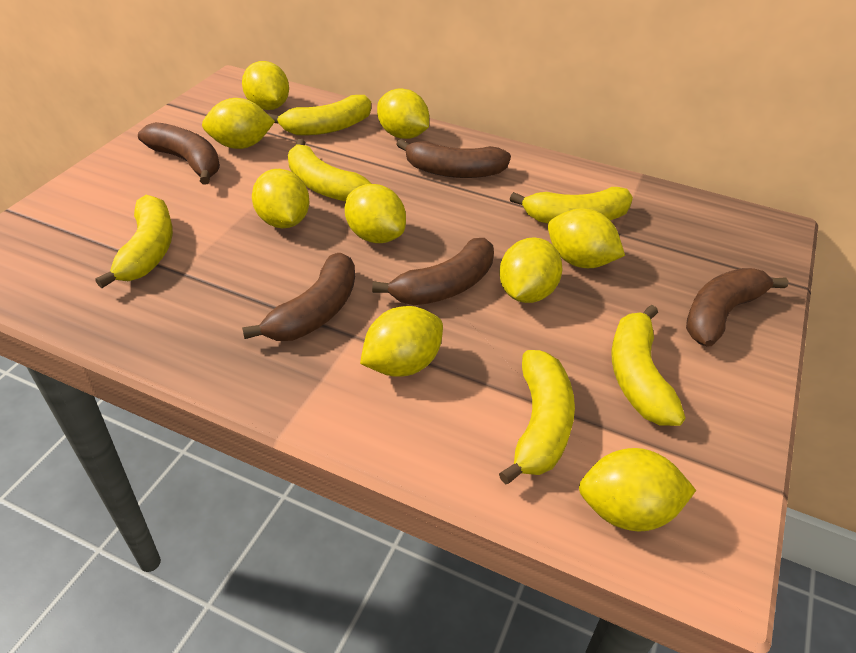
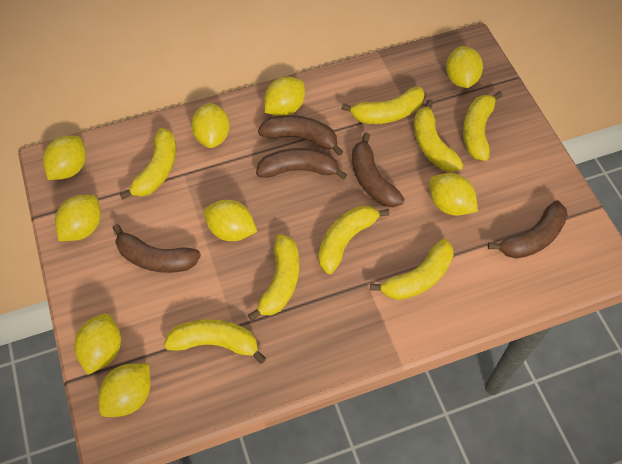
yellow banana: 6 -> 8

